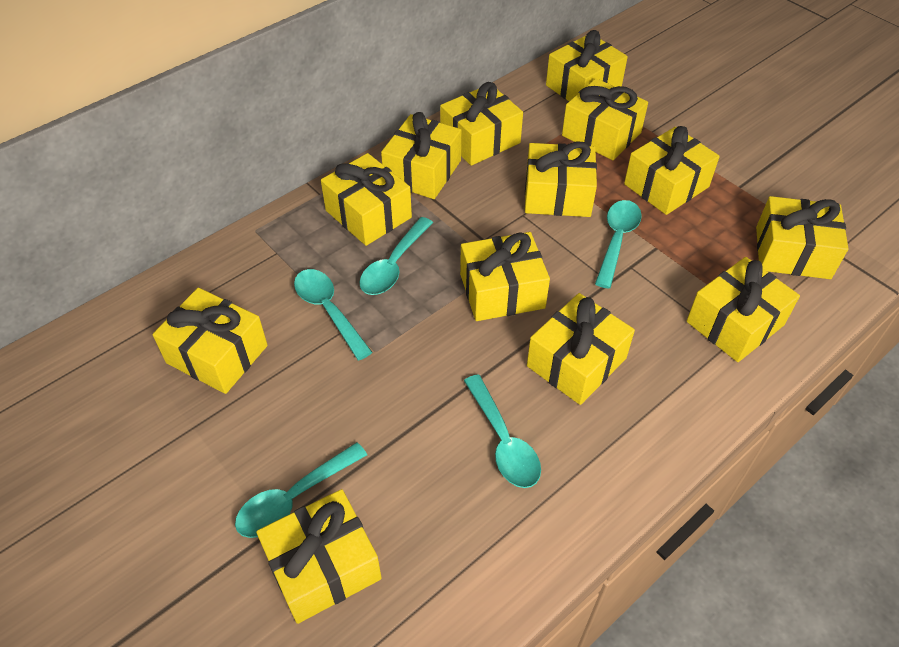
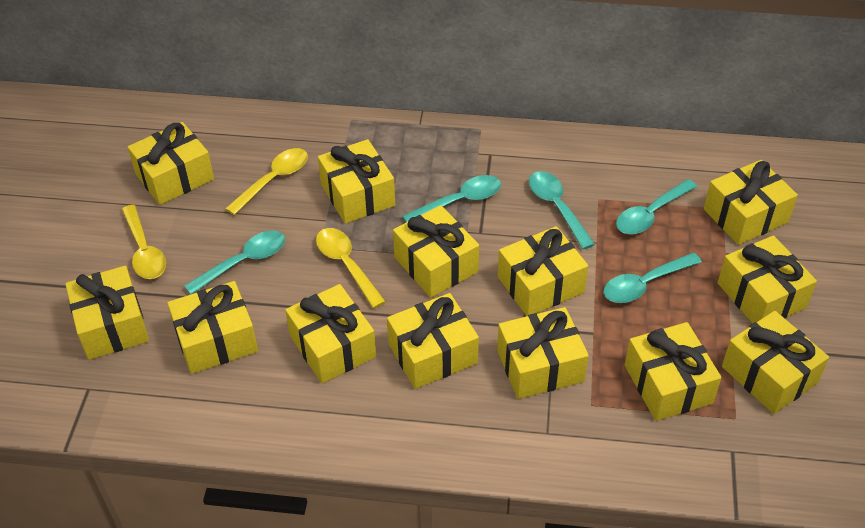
yellow spoon: 0 -> 3

